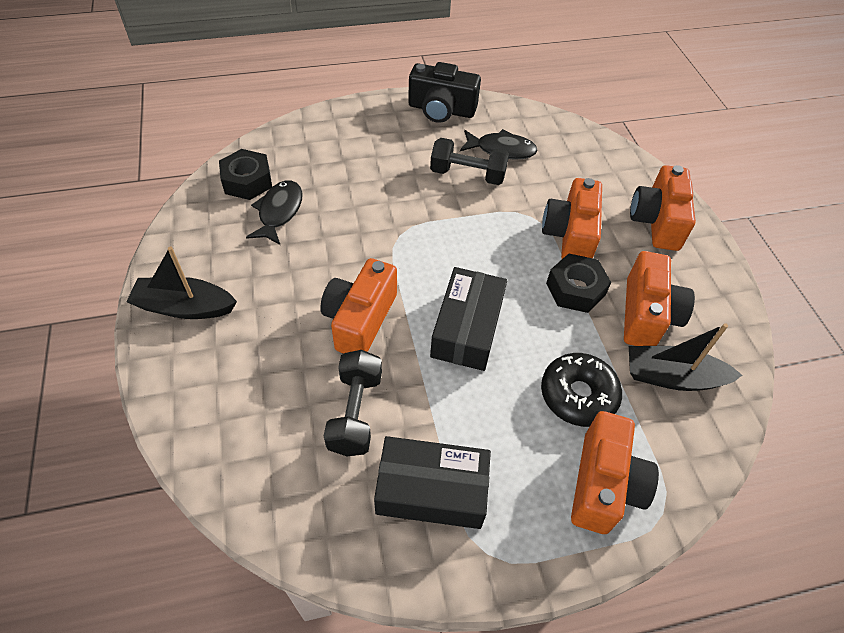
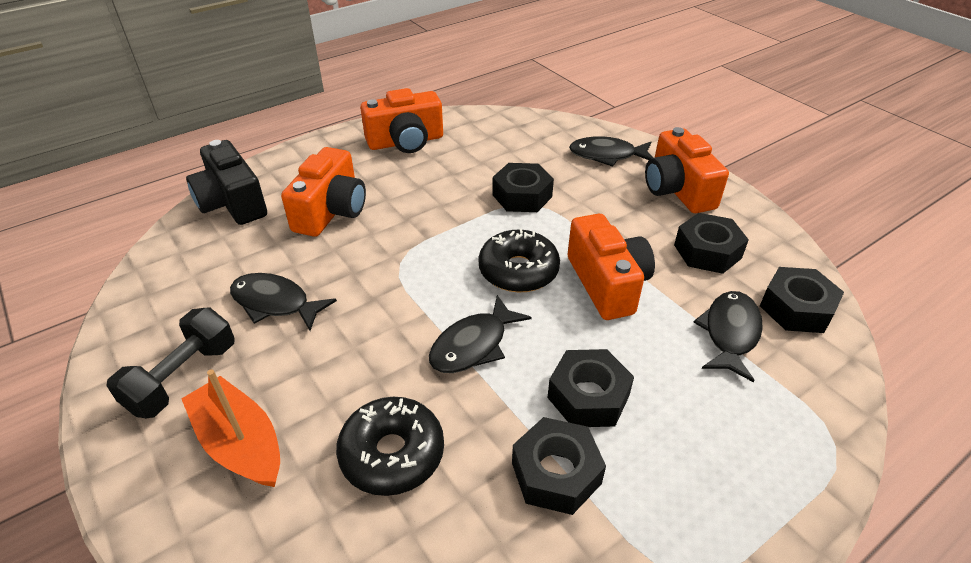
black boat: 2 -> 0
black box: 2 -> 0
black donut: 1 -> 2
black dumbbell: 2 -> 1
black fish: 2 -> 4
black nut: 2 -> 5
orange boat: 0 -> 1
orange camera: 5 -> 4

